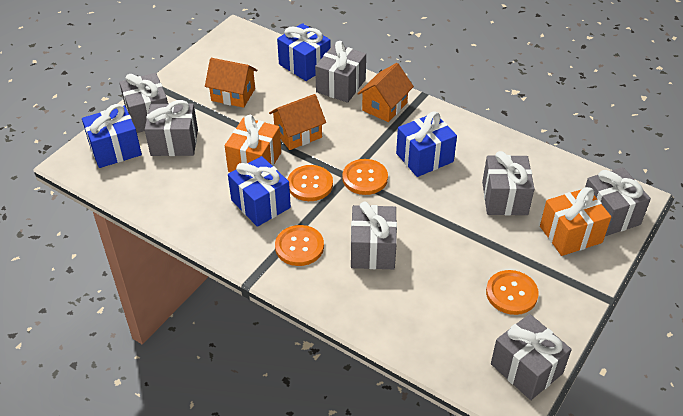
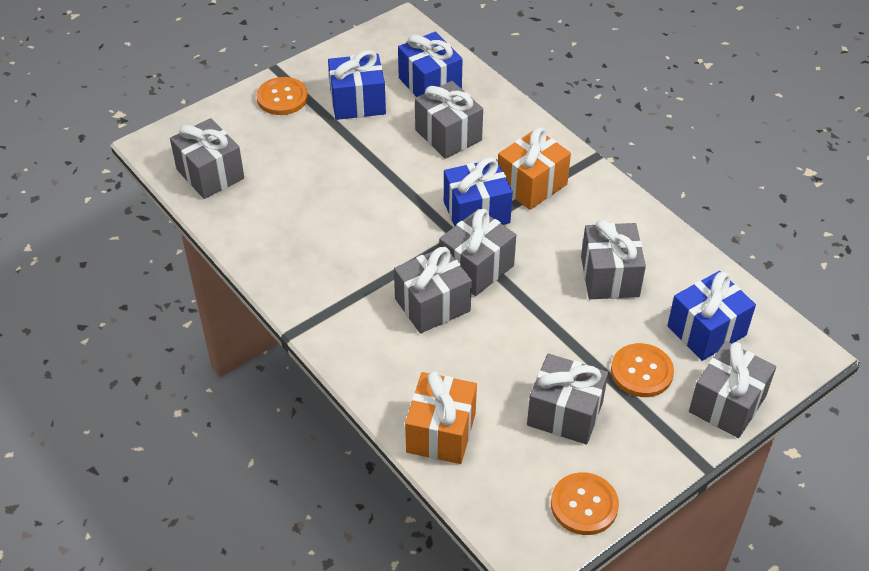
orange button: 4 -> 3
orange house: 3 -> 0

